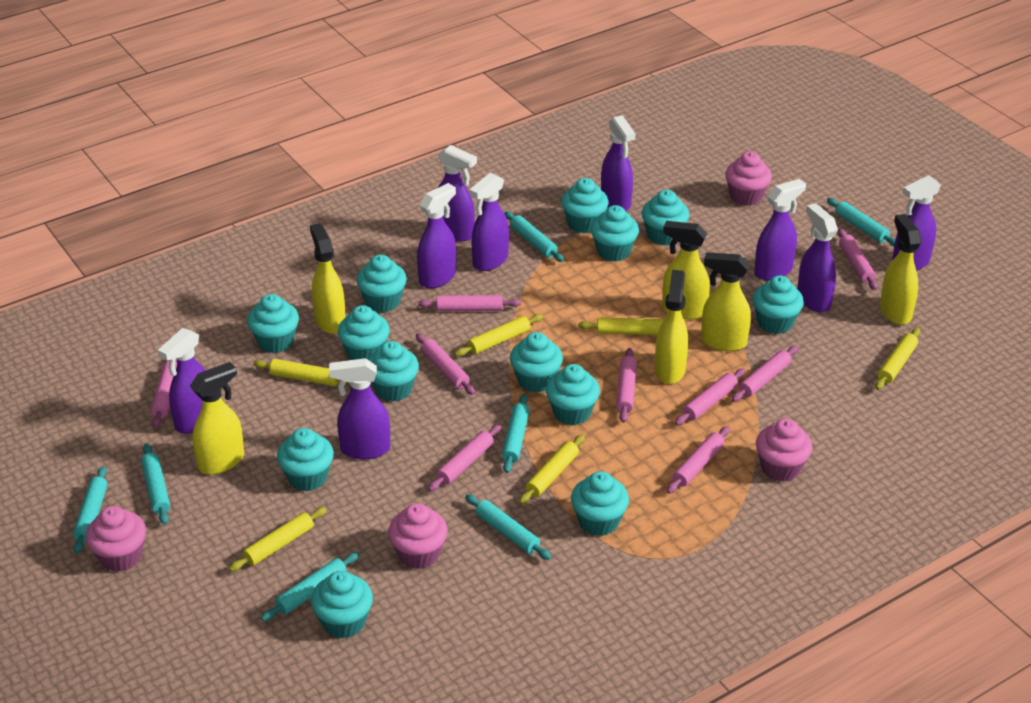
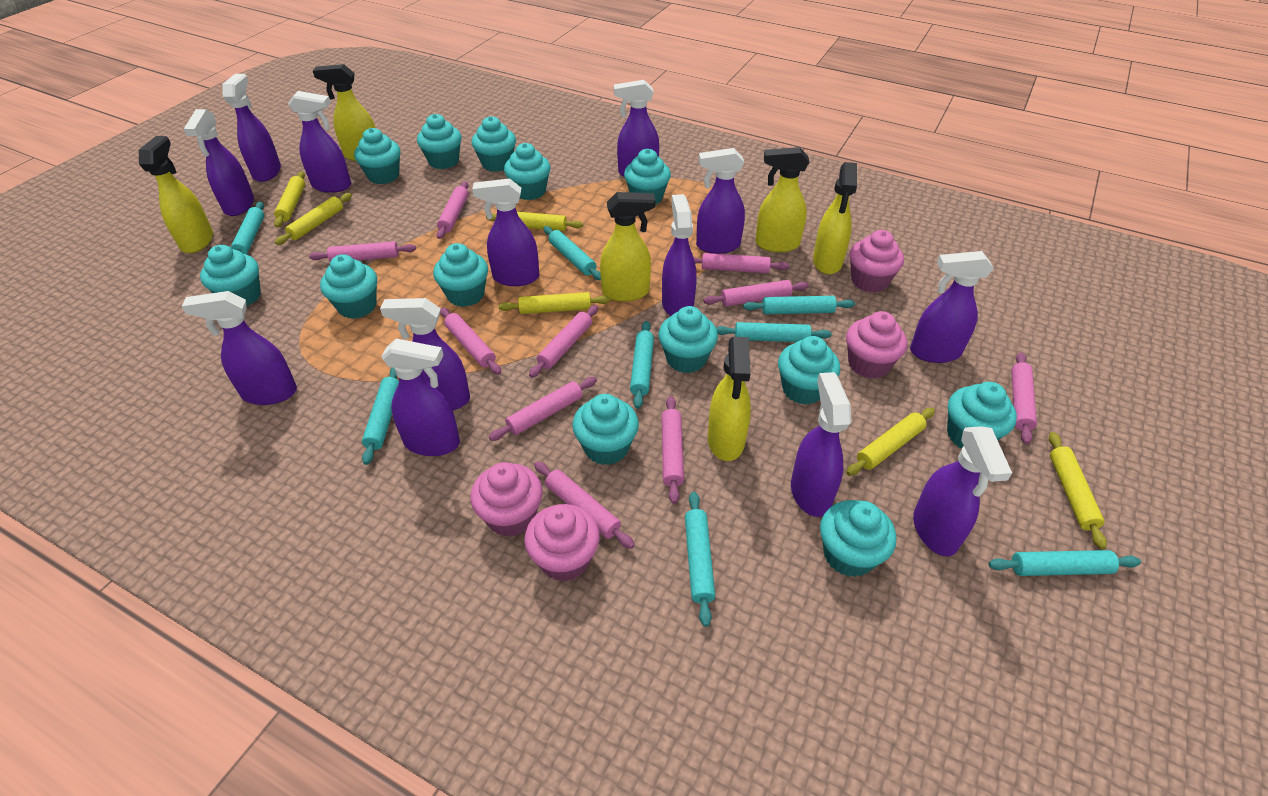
pink rolling pin: 9 -> 10
purple spray bottle: 9 -> 13
turquoise rolling pin: 7 -> 8

